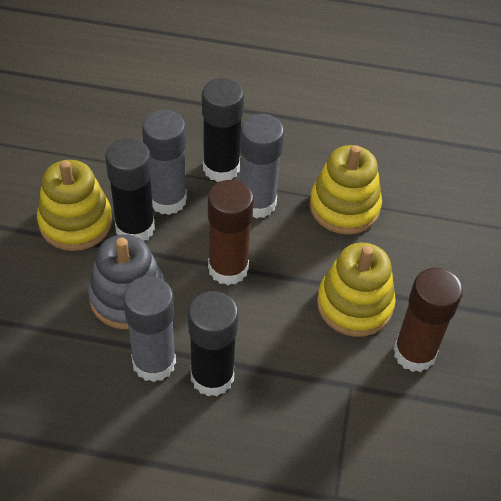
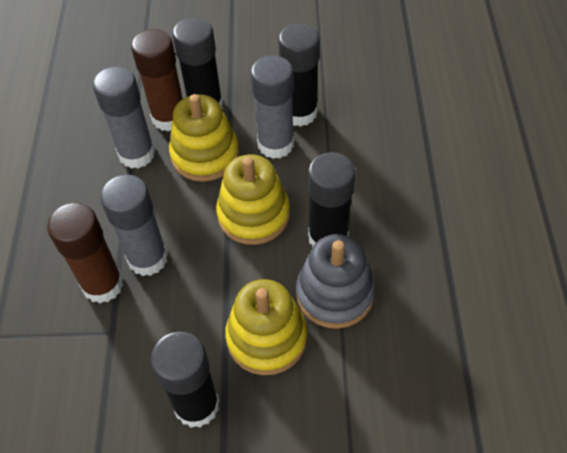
black glue stick: 3 -> 4

